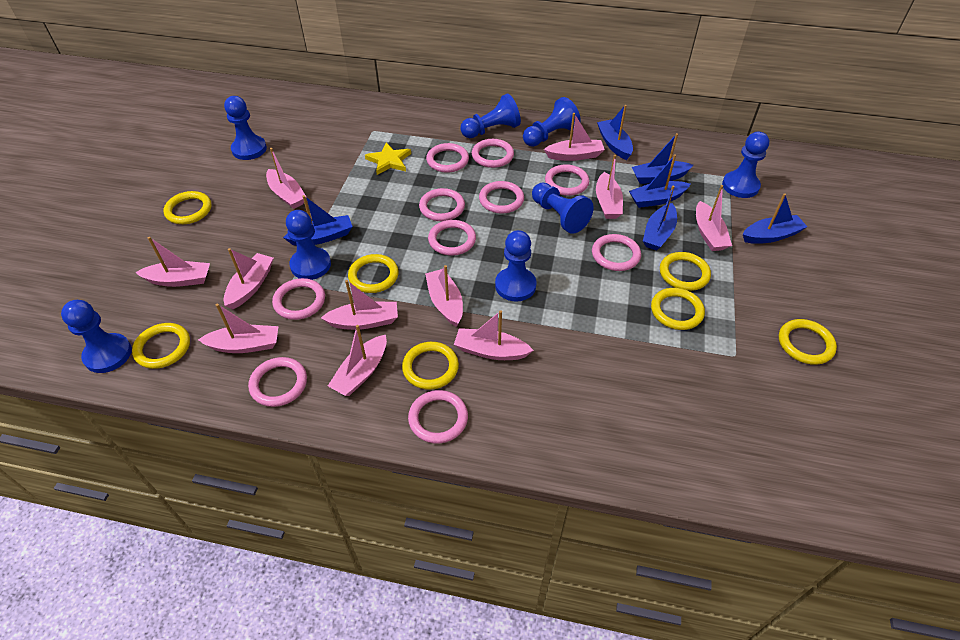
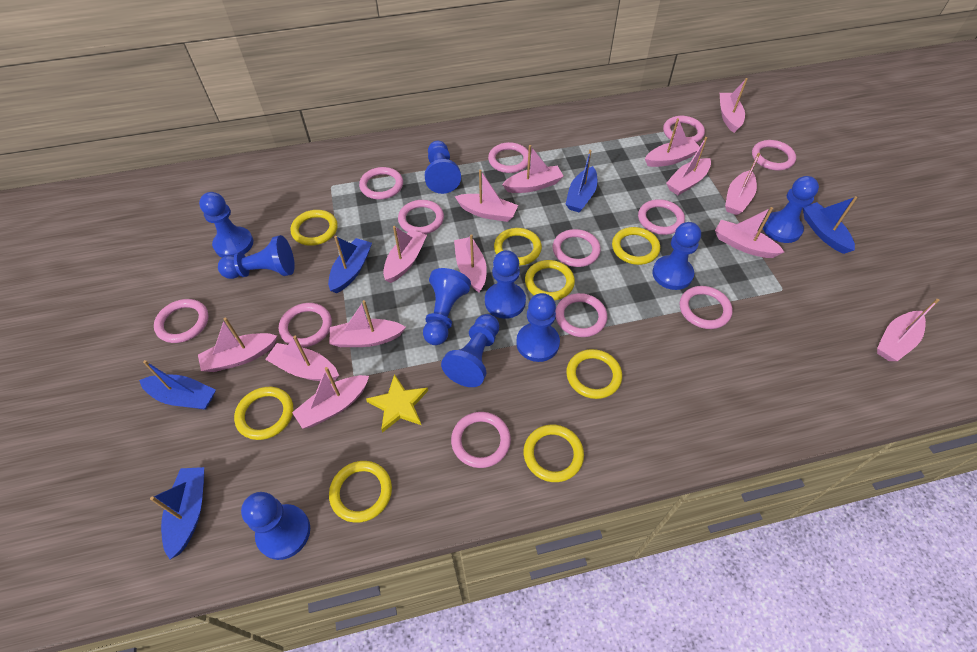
blue boat: 6 -> 5
blue pawn: 8 -> 10
pink boat: 11 -> 14
pink ring: 10 -> 12
yellow ring: 7 -> 8

